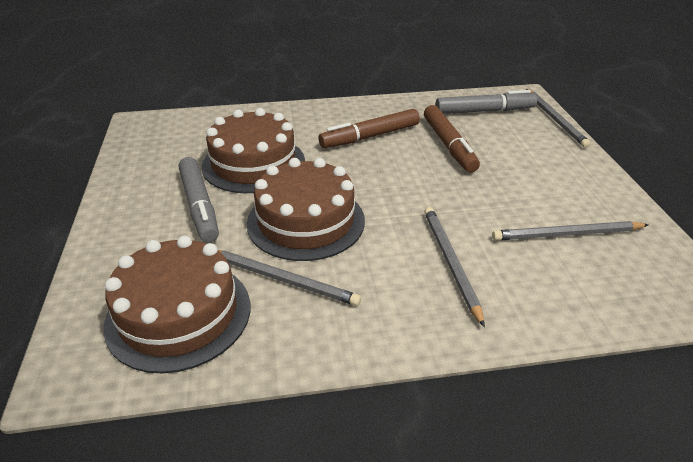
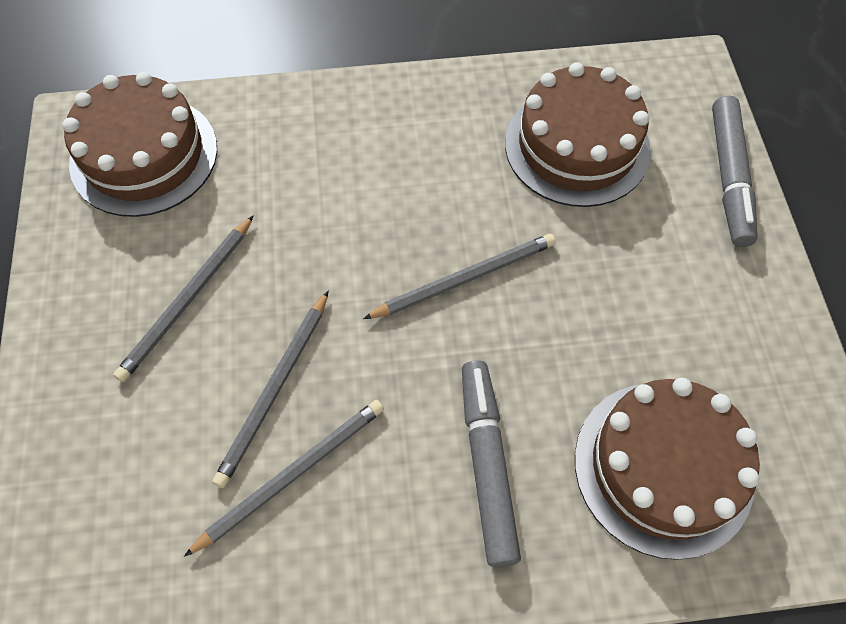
brown marker: 2 -> 0

